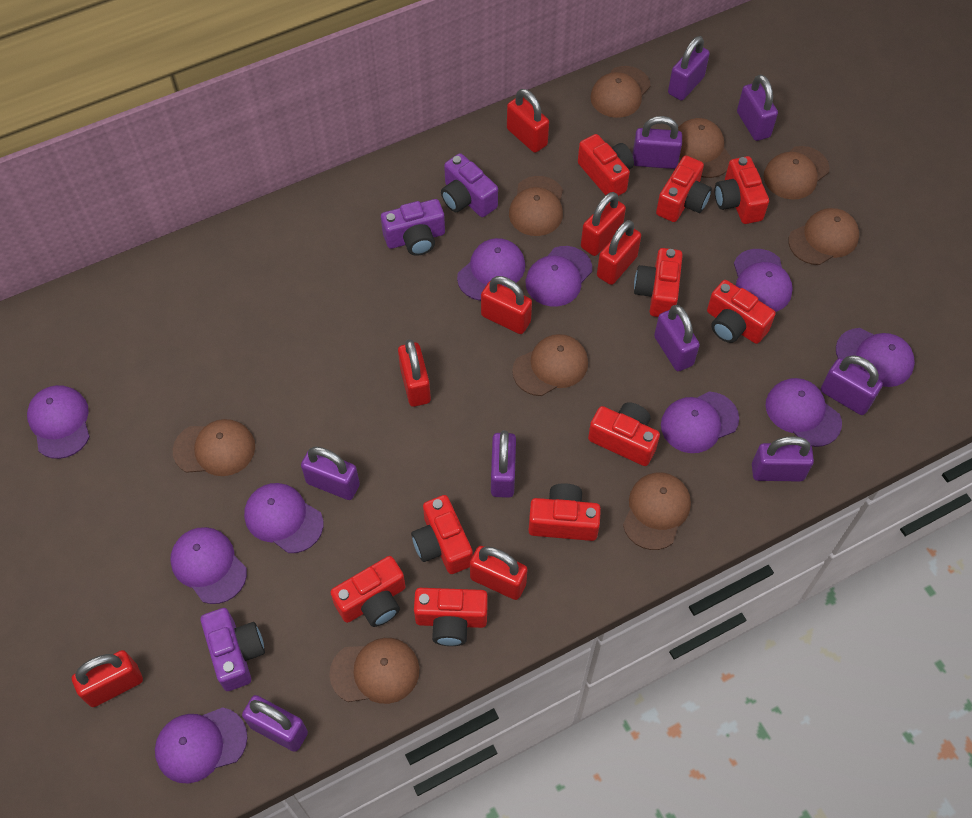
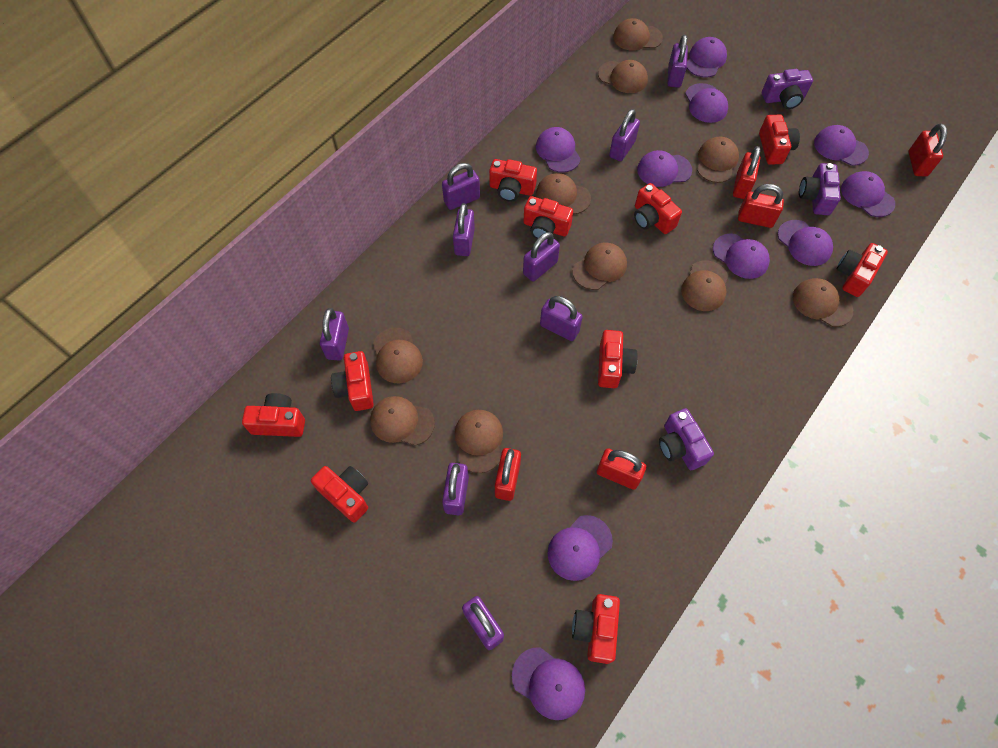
brown cap: 9 -> 10
red padlock: 7 -> 5

